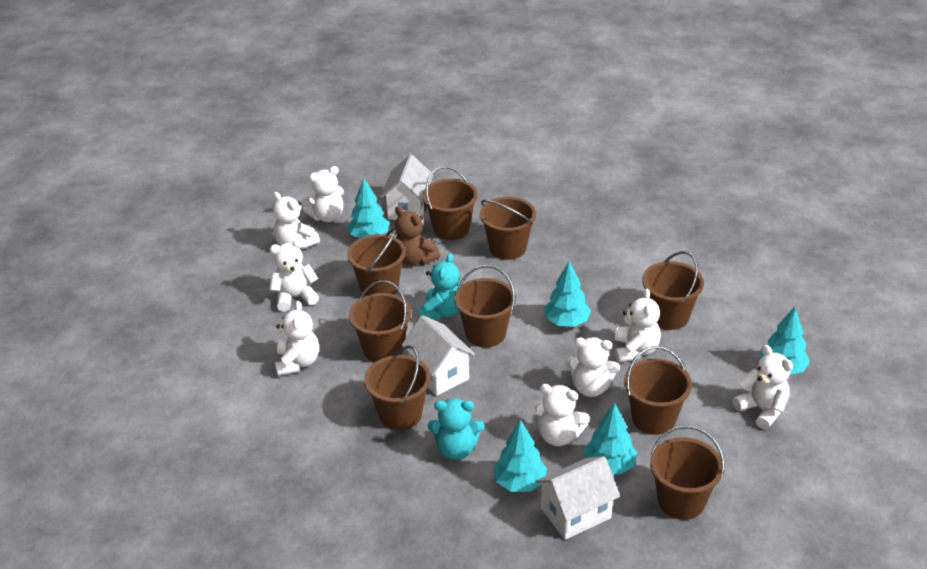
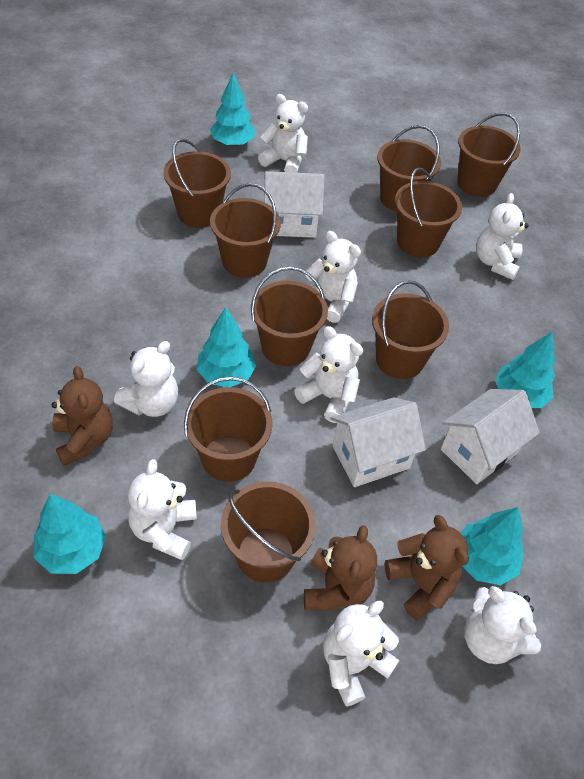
brown teddy bear: 1 -> 3
turquoise teddy bear: 2 -> 0

